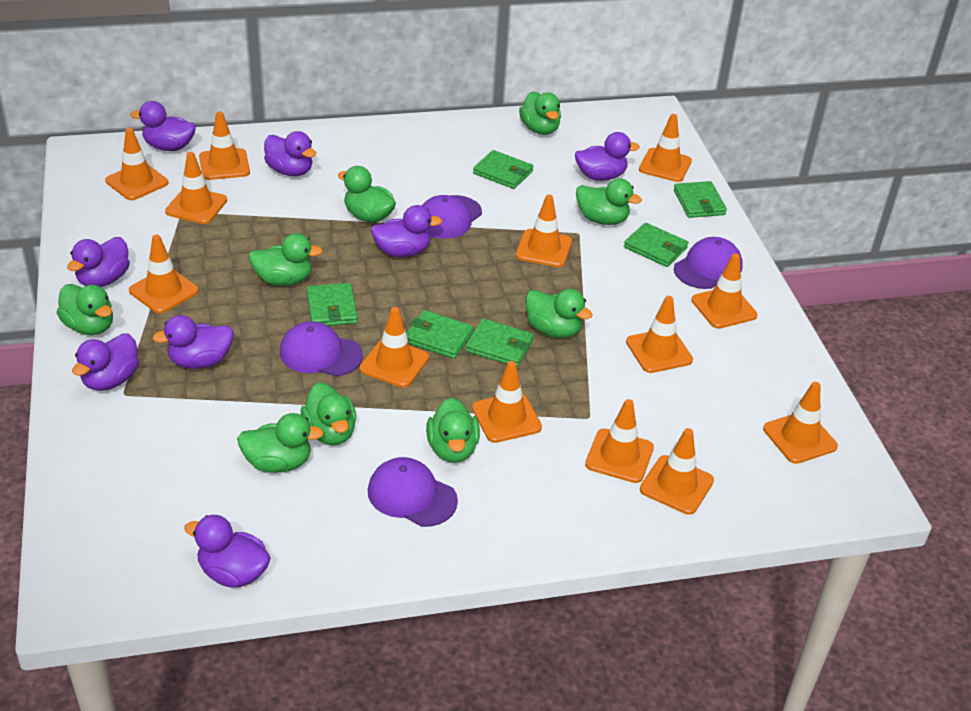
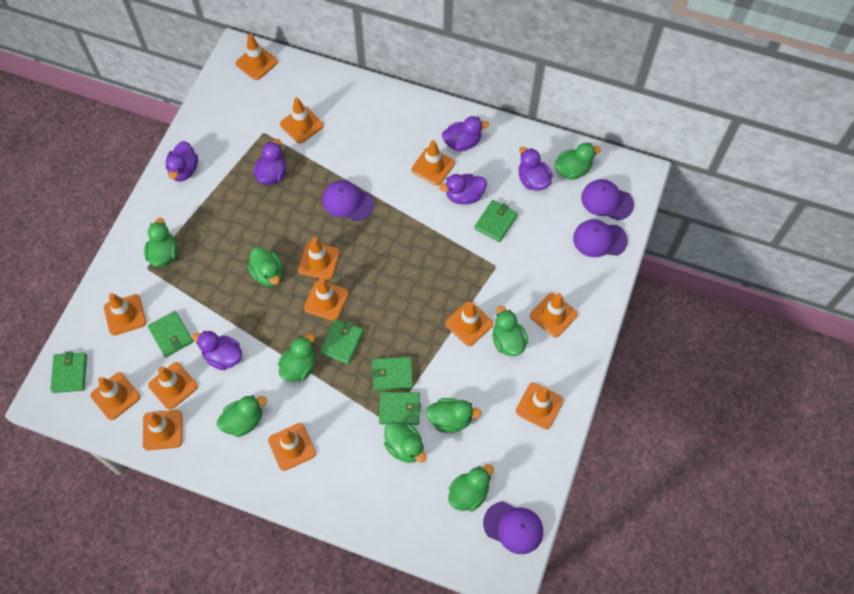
purple duck: 8 -> 6

